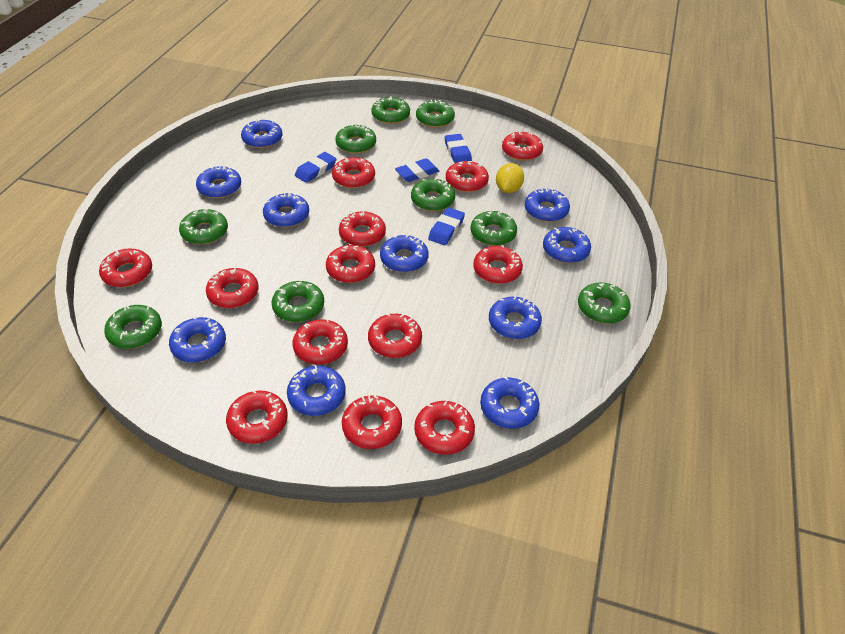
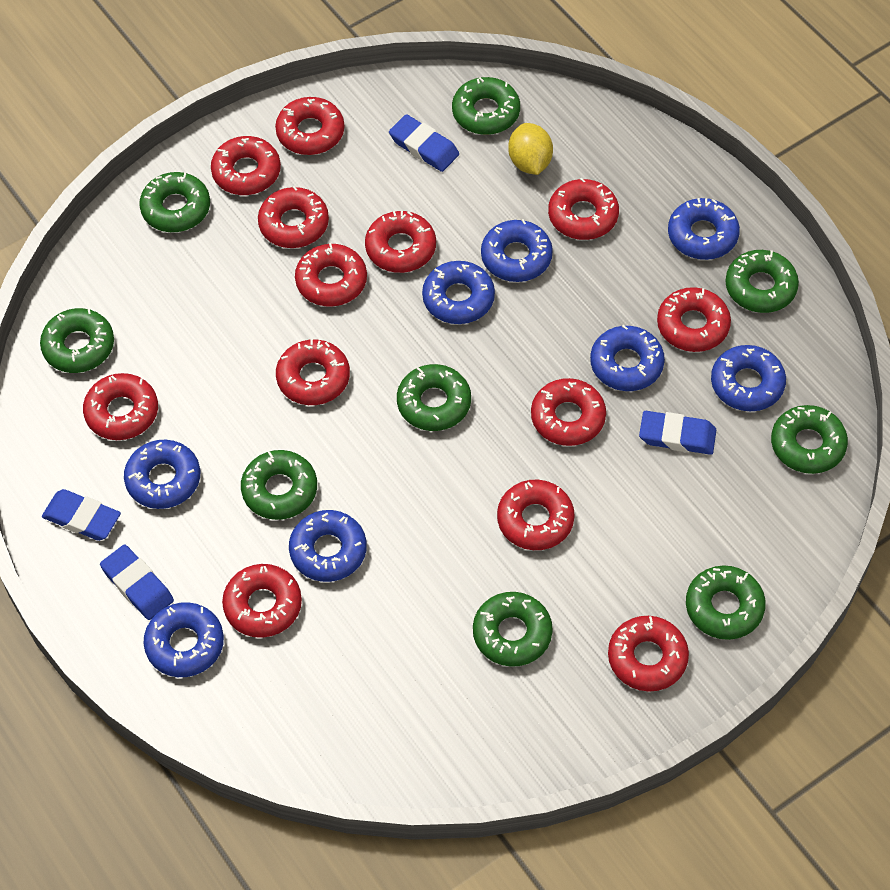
blue donut: 10 -> 8

